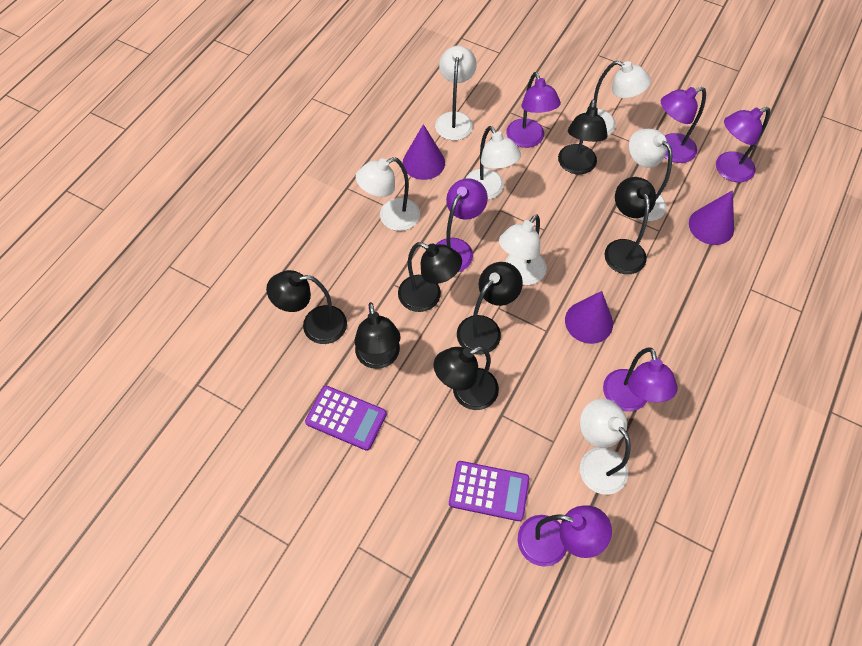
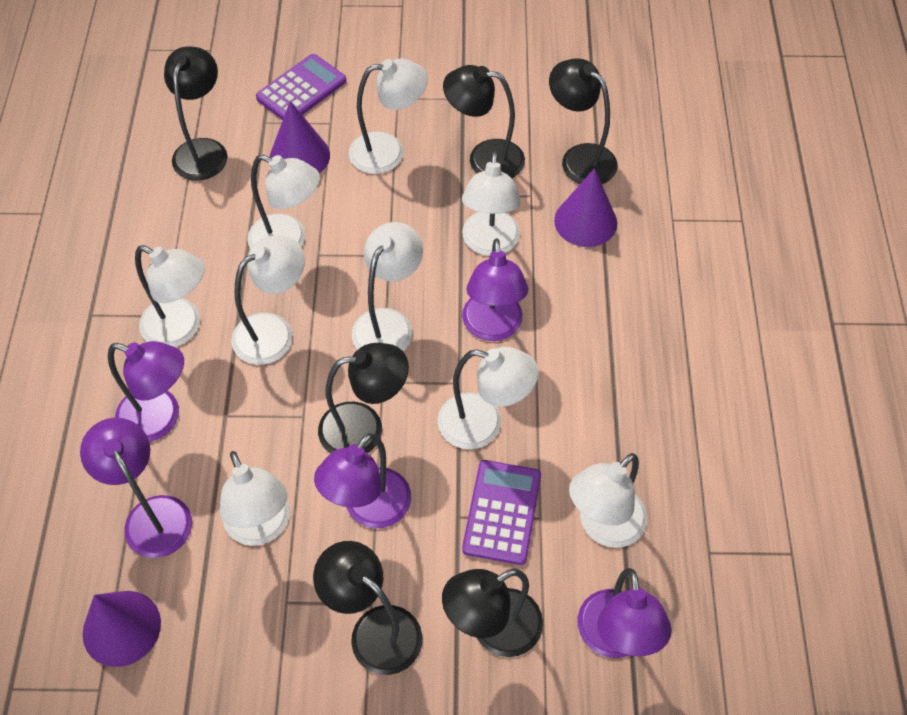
black lamp: 7 -> 6
purple lamp: 6 -> 5
white lamp: 7 -> 9

